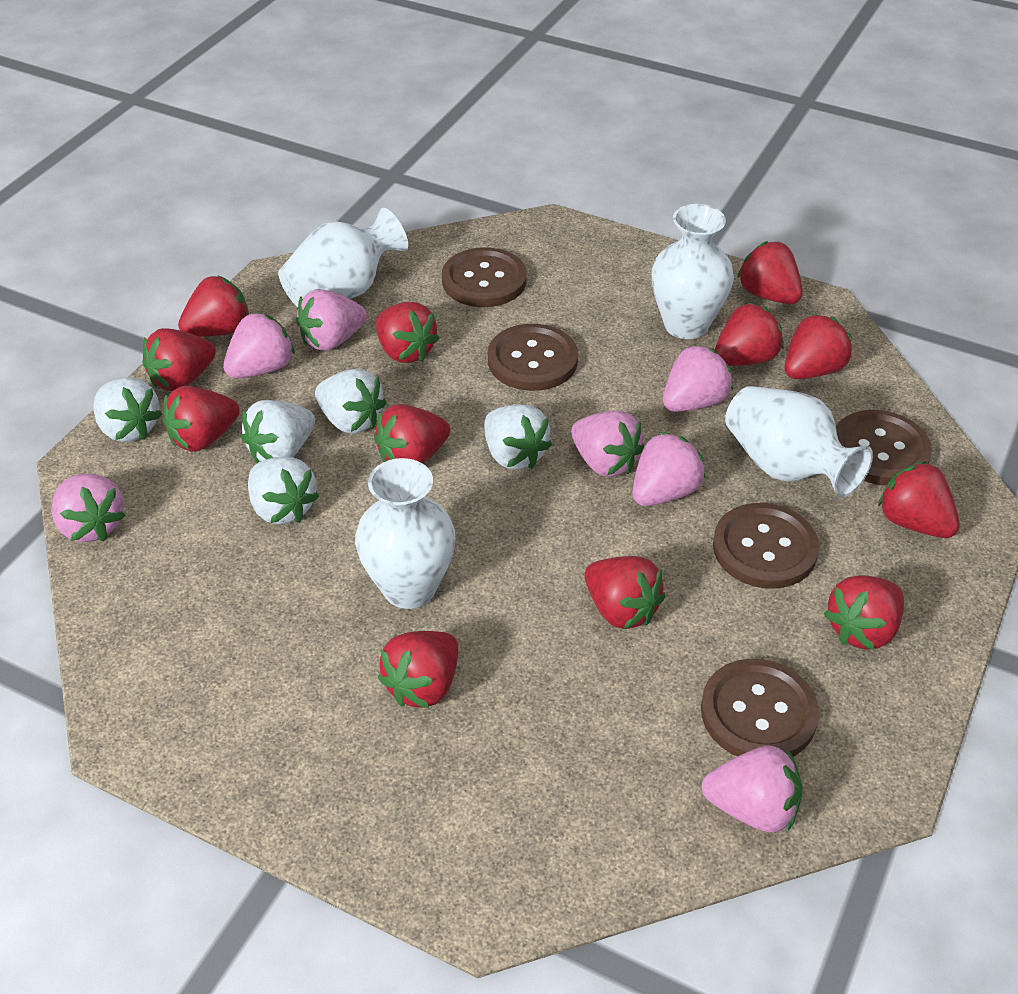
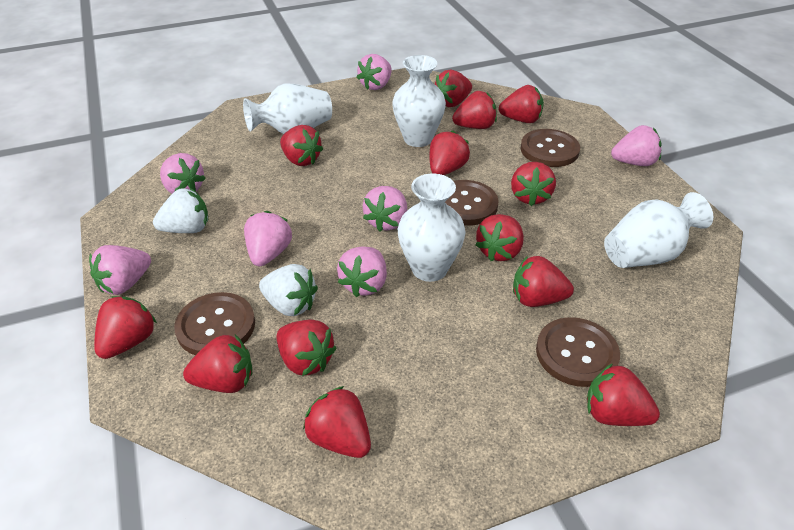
brown button: 5 -> 4
red strawberry: 12 -> 13
white strawberry: 5 -> 2

